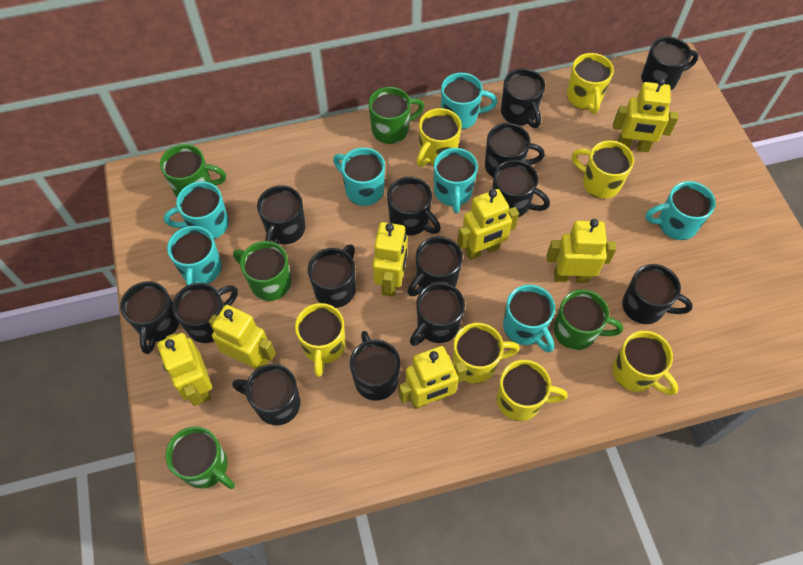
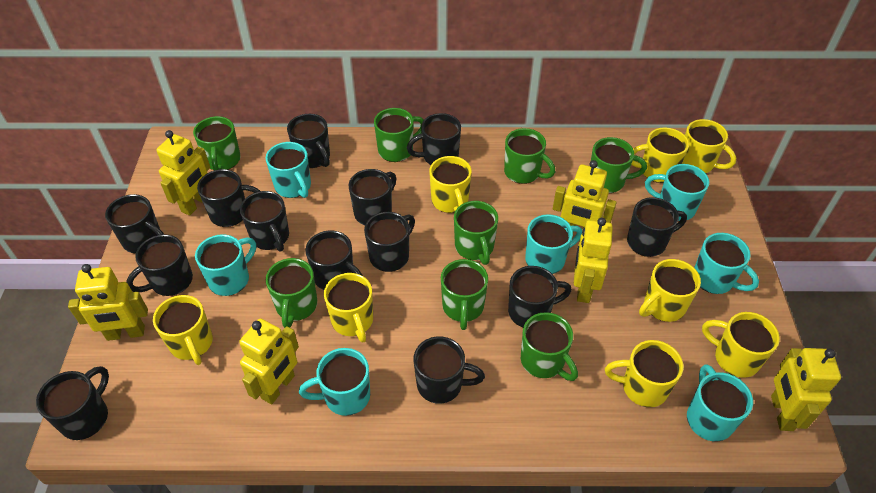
black mug: 14 -> 13
green mug: 5 -> 8
yellow mug: 7 -> 8
yellow robot: 7 -> 6

